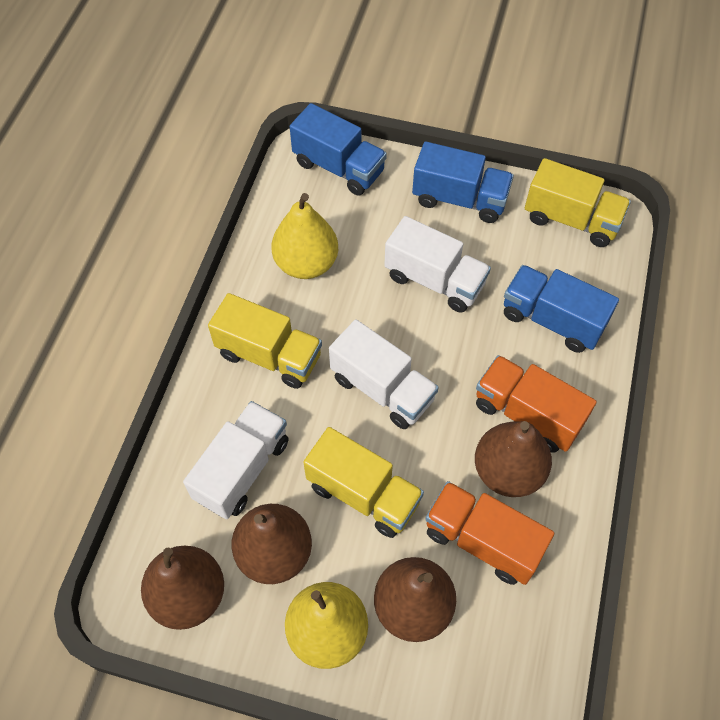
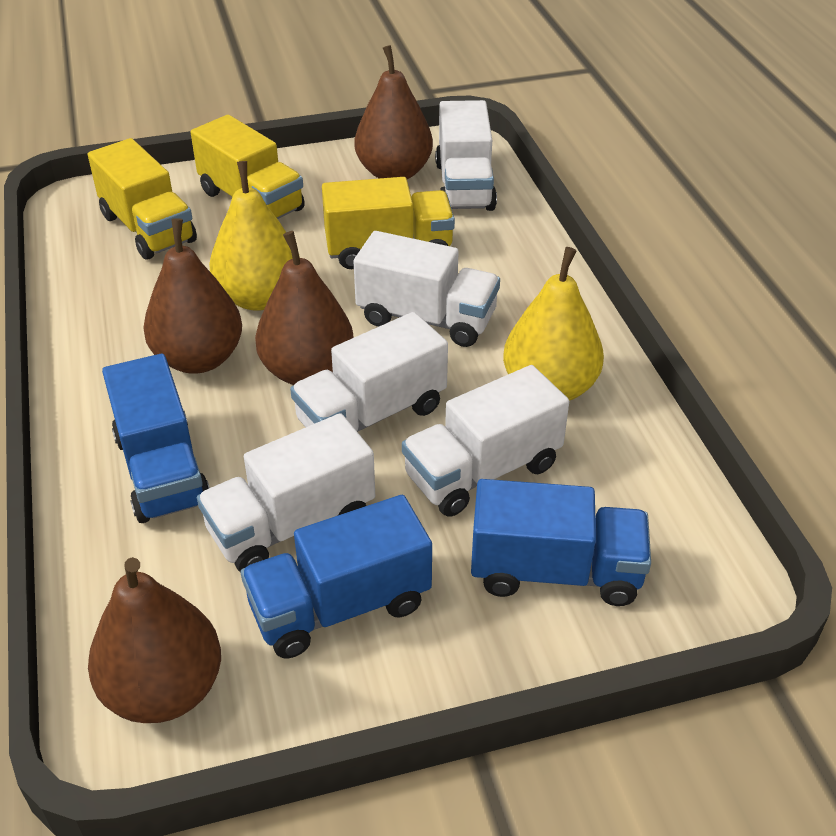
orange truck: 2 -> 0
white truck: 3 -> 5

